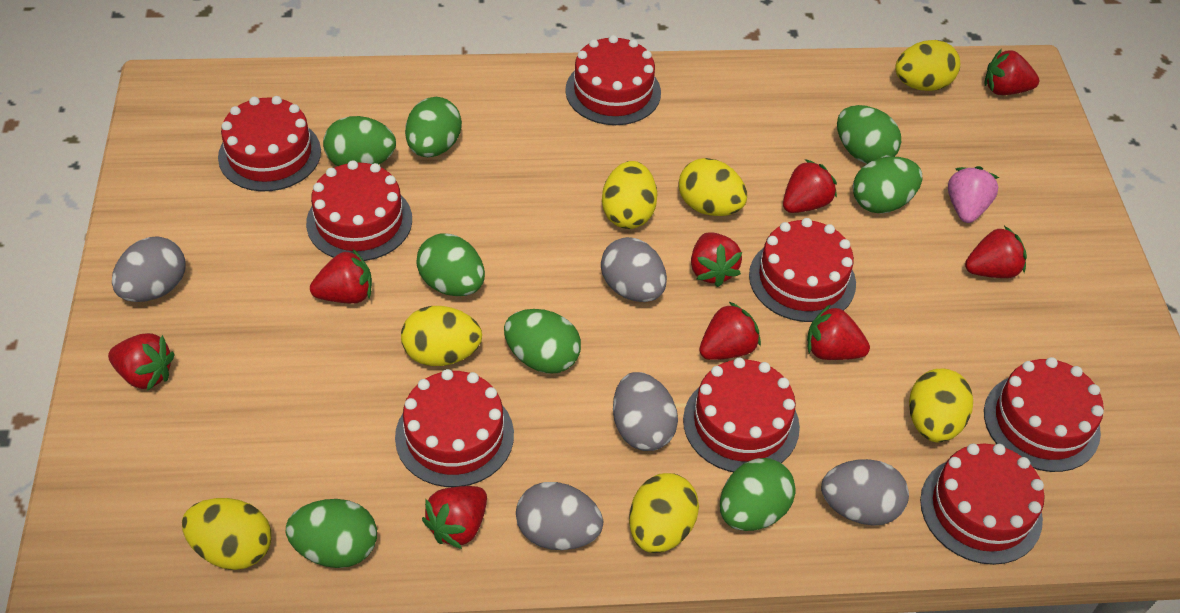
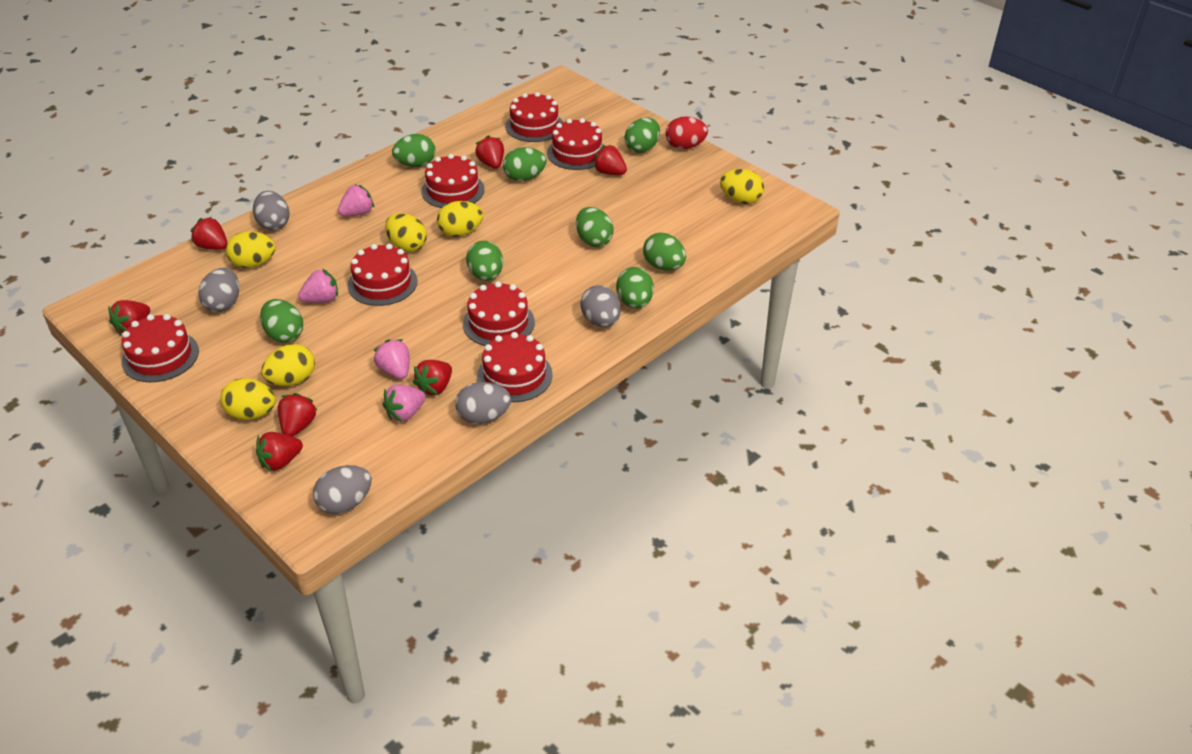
pink strawberry: 1 -> 4
red cake: 8 -> 7
red egg: 0 -> 1
red strawberry: 9 -> 7
yellow egg: 7 -> 6

